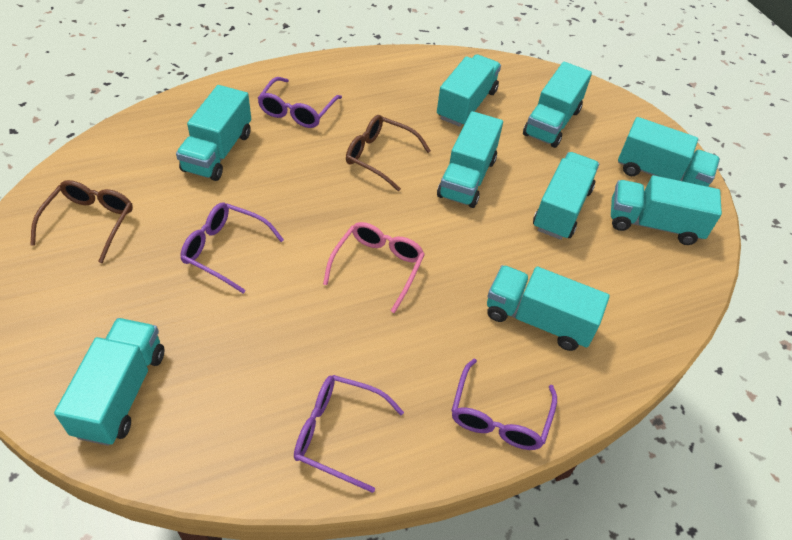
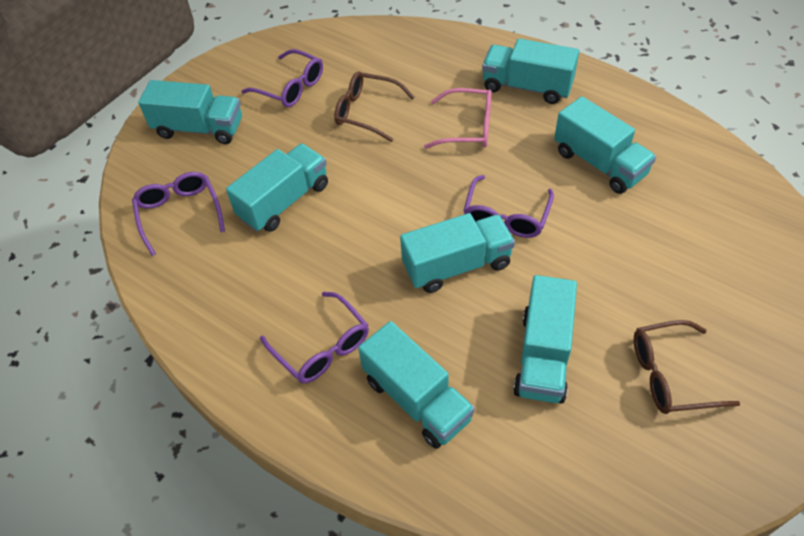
turquoise truck: 9 -> 7

